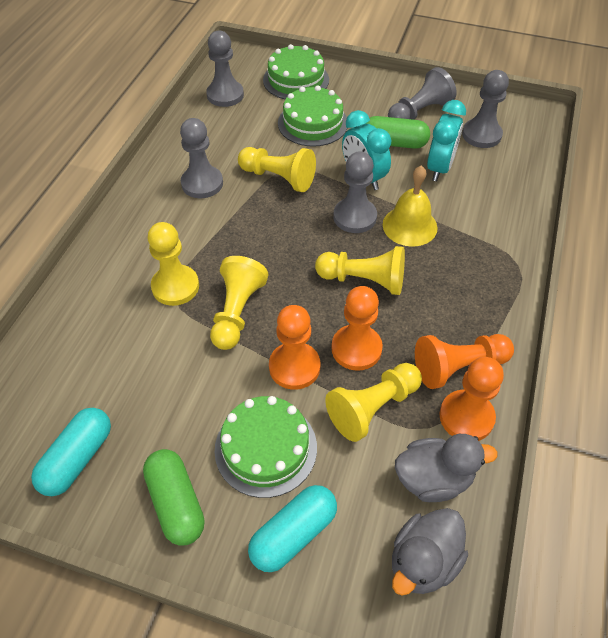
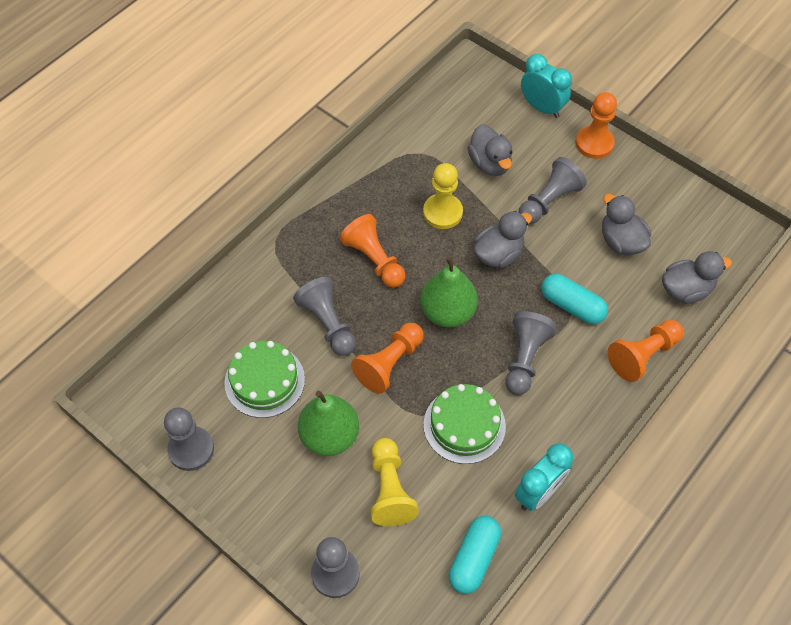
green cake: 3 -> 2
green capsule: 2 -> 0
green pear: 0 -> 2
grey duck: 2 -> 4
yellow bell: 1 -> 0
yellow pawn: 5 -> 2

